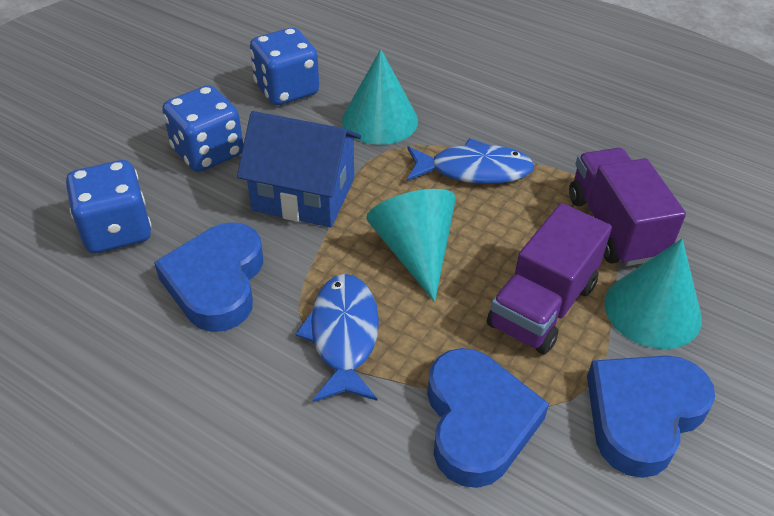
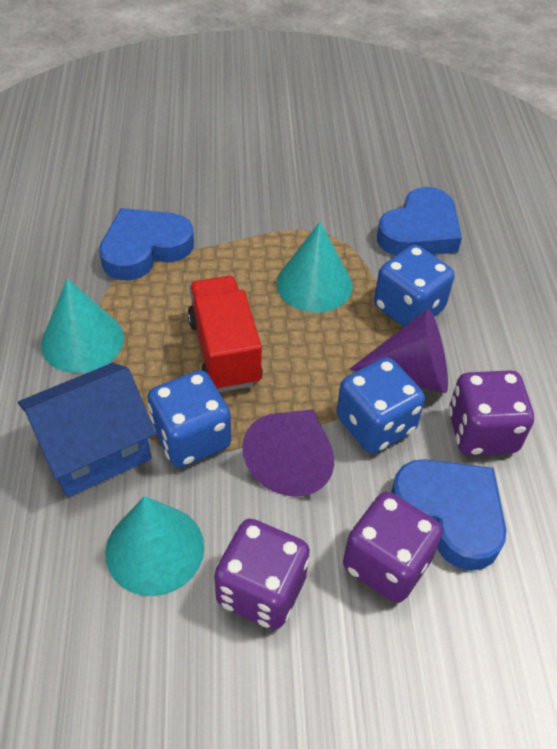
blue fish: 2 -> 0
purple cone: 0 -> 2
purple dice: 0 -> 3
purple truck: 2 -> 0
red truck: 0 -> 1

